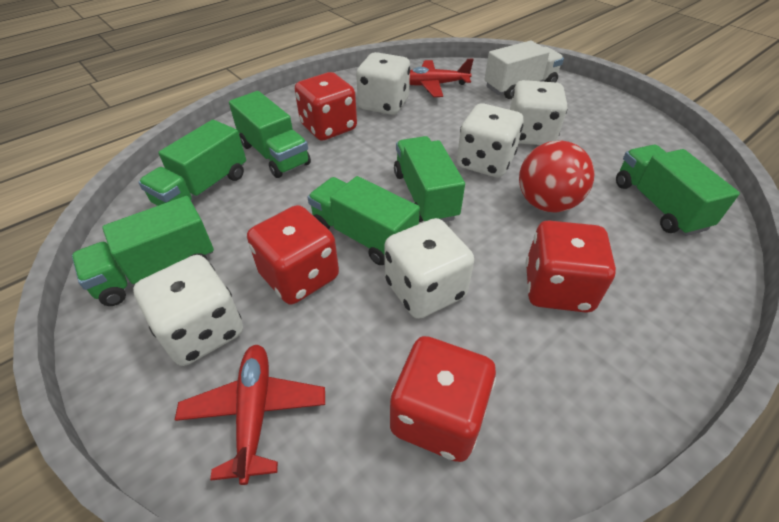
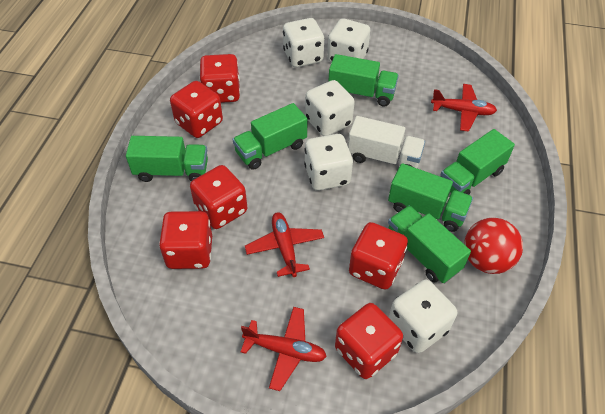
red dice: 4 -> 6
red plane: 2 -> 3

